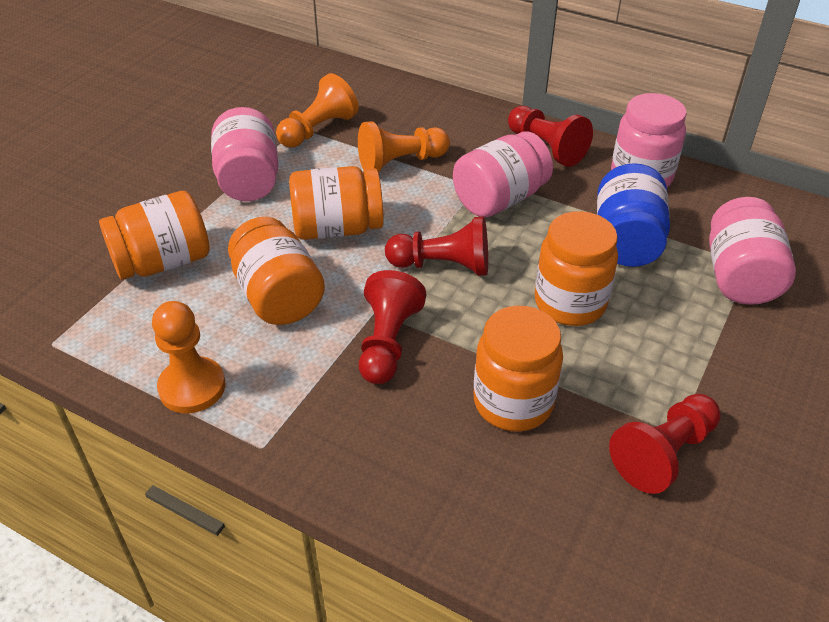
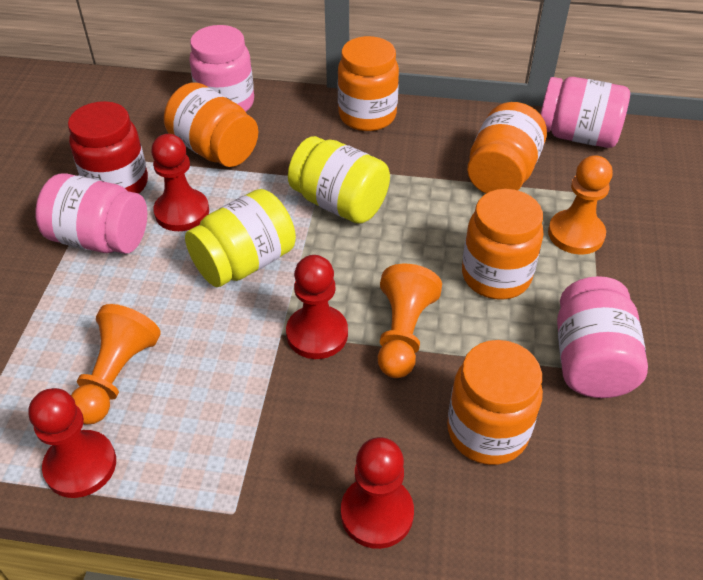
blue jar: 1 -> 0
red jar: 0 -> 1
yellow jar: 0 -> 2

